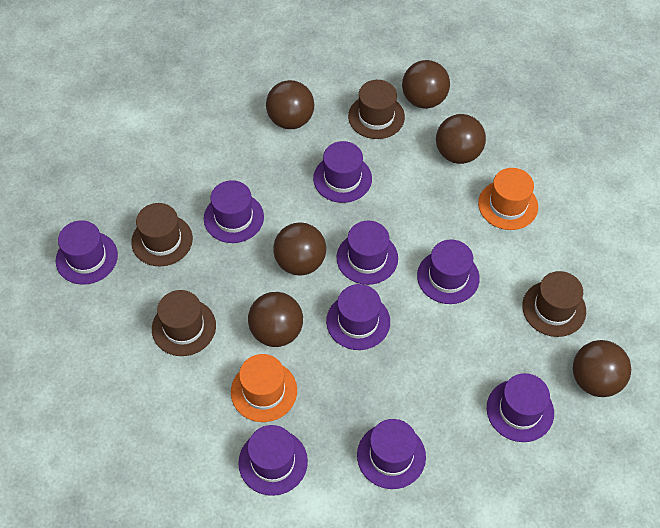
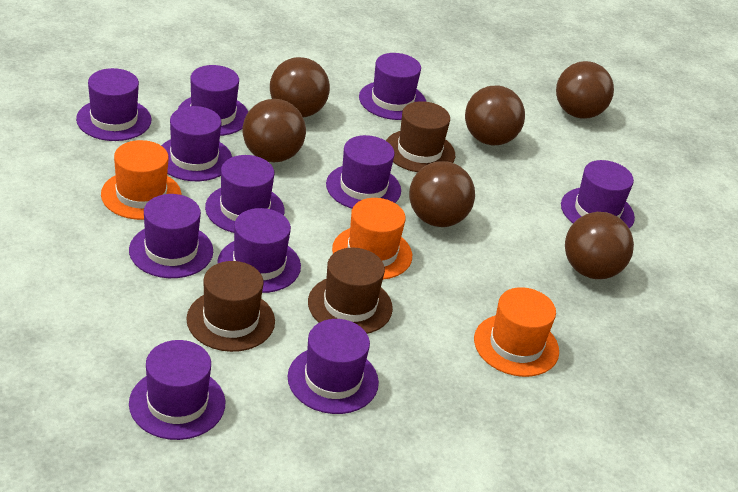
brown hat: 4 -> 3
orange hat: 2 -> 3
purple hat: 9 -> 11

